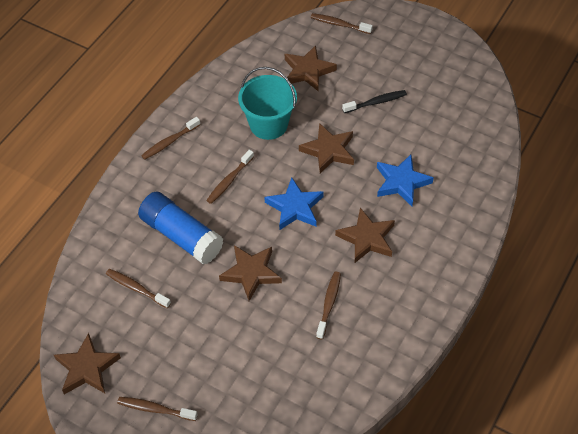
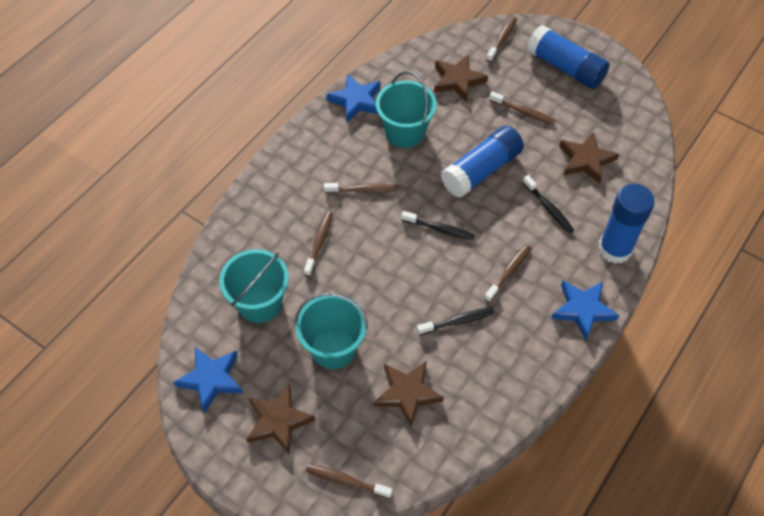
black toothbrush: 1 -> 3
blue glue stick: 1 -> 3
blue star: 2 -> 3
brown star: 5 -> 4
turquoise bucket: 1 -> 3

